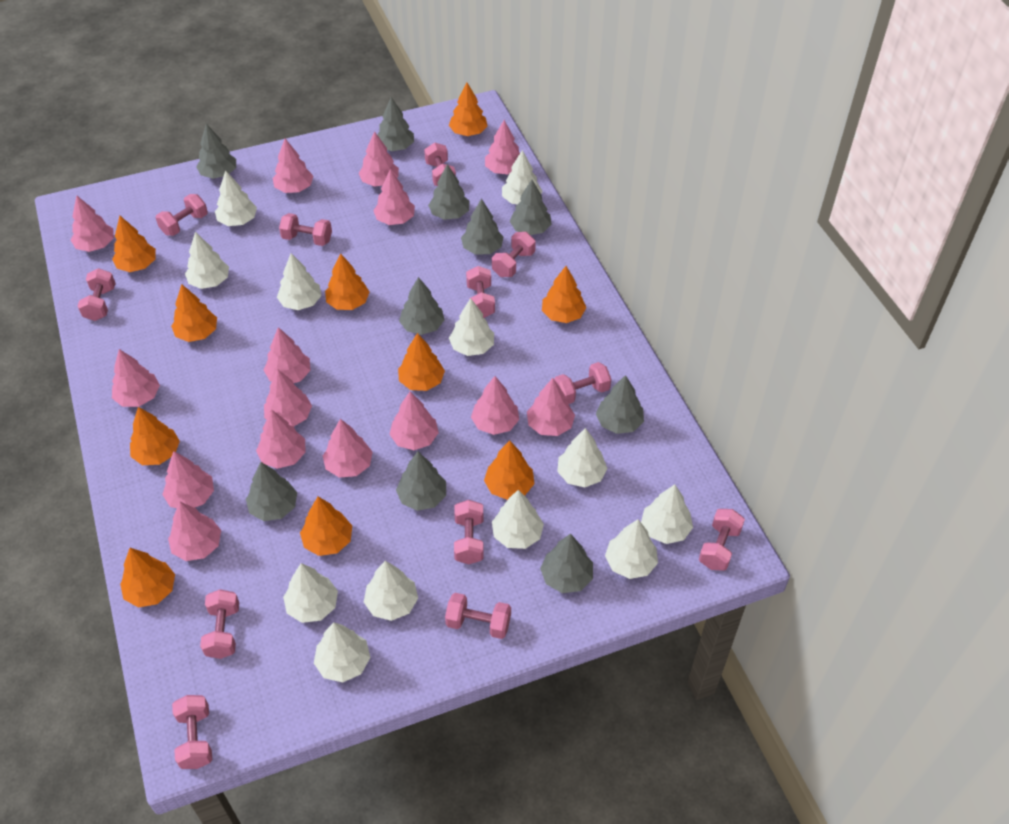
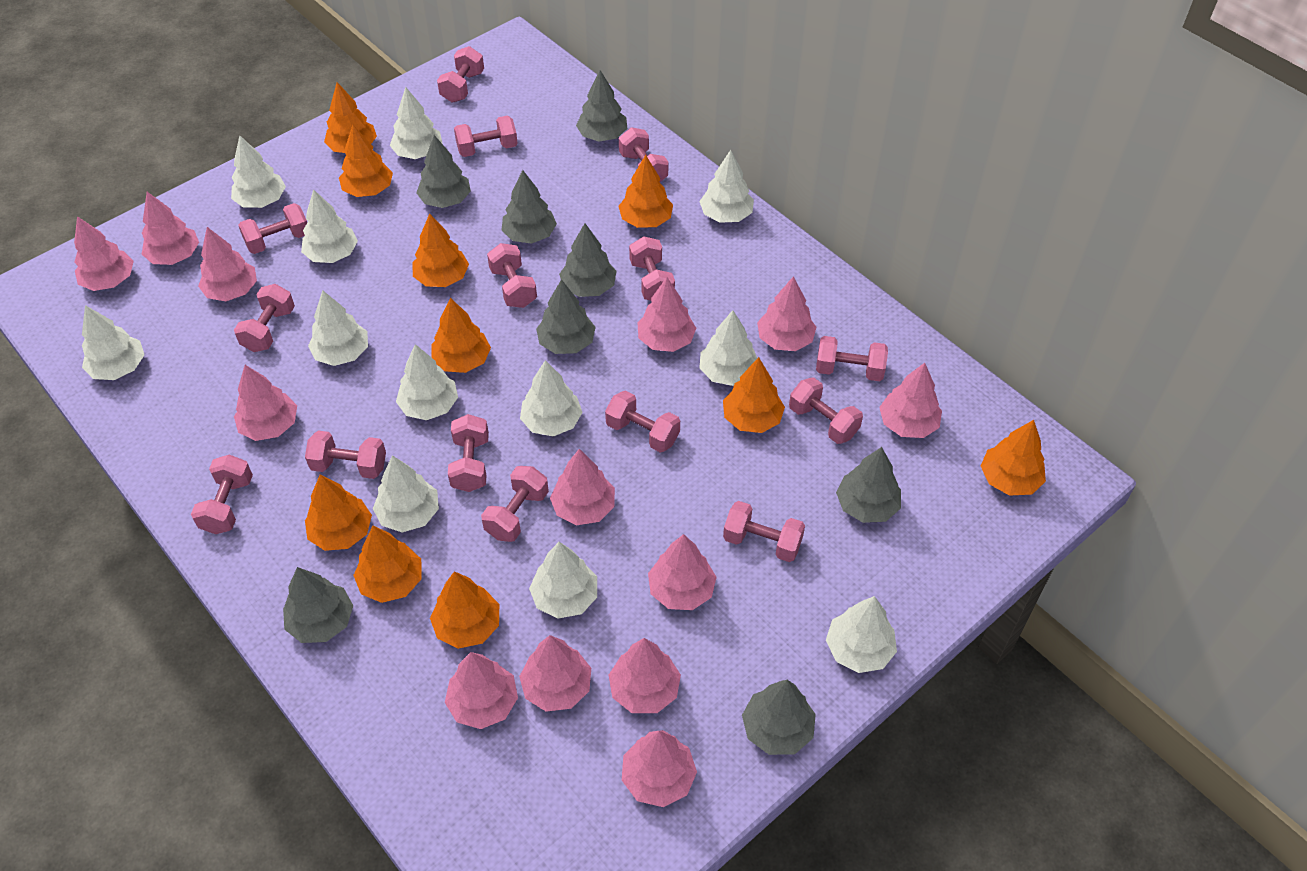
grey tree: 10 -> 8
pink dumbbell: 12 -> 15
pink tree: 15 -> 13

